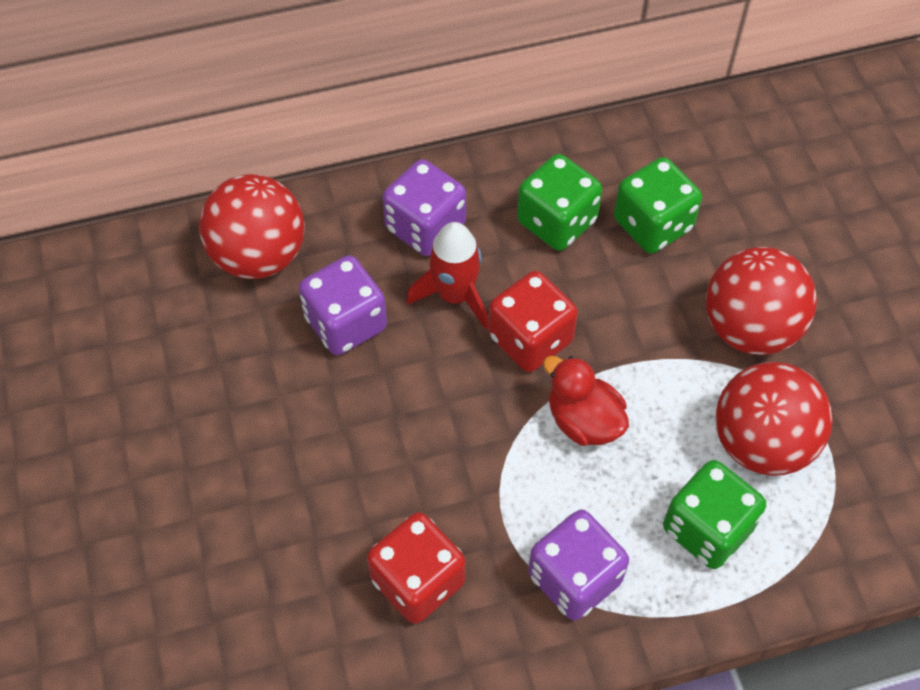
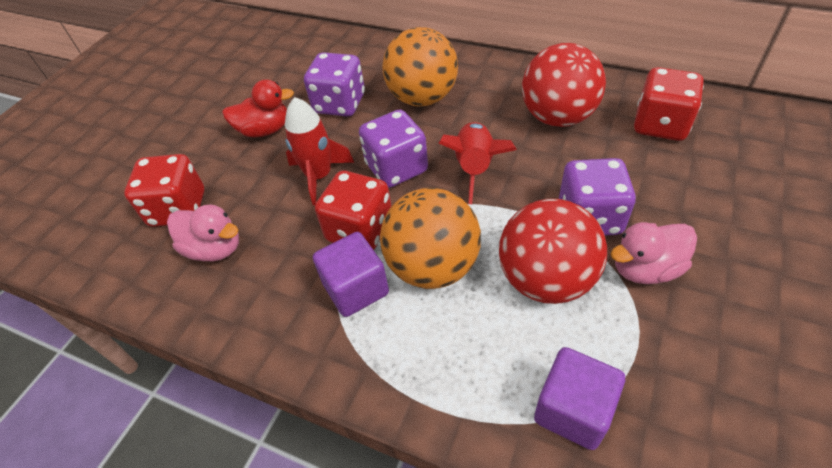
green dice: 3 -> 0
orange ball: 0 -> 2
pink duck: 0 -> 2
purple cube: 0 -> 2
red ball: 3 -> 2
red dice: 2 -> 3
red rocket: 1 -> 2

